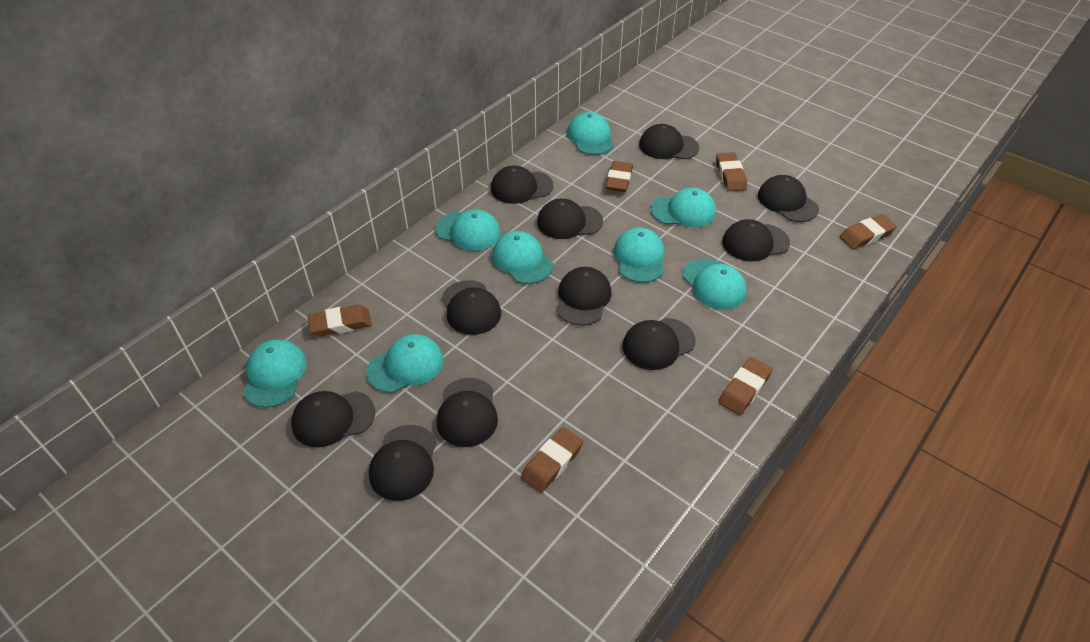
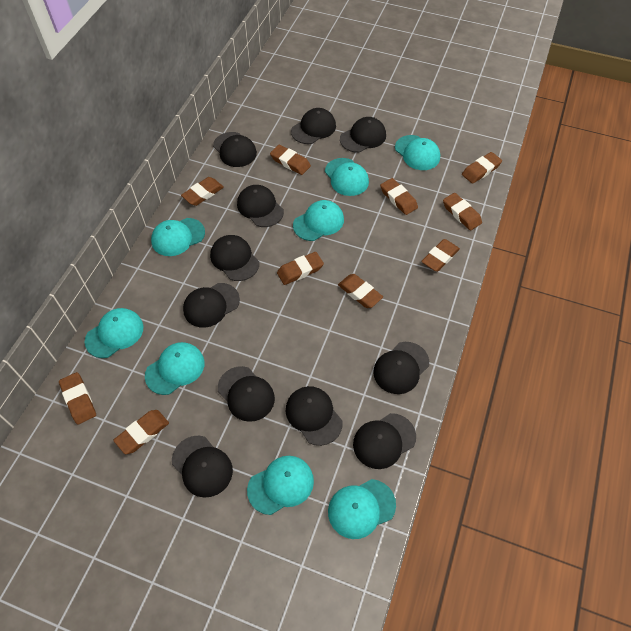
brown eraser: 6 -> 10

